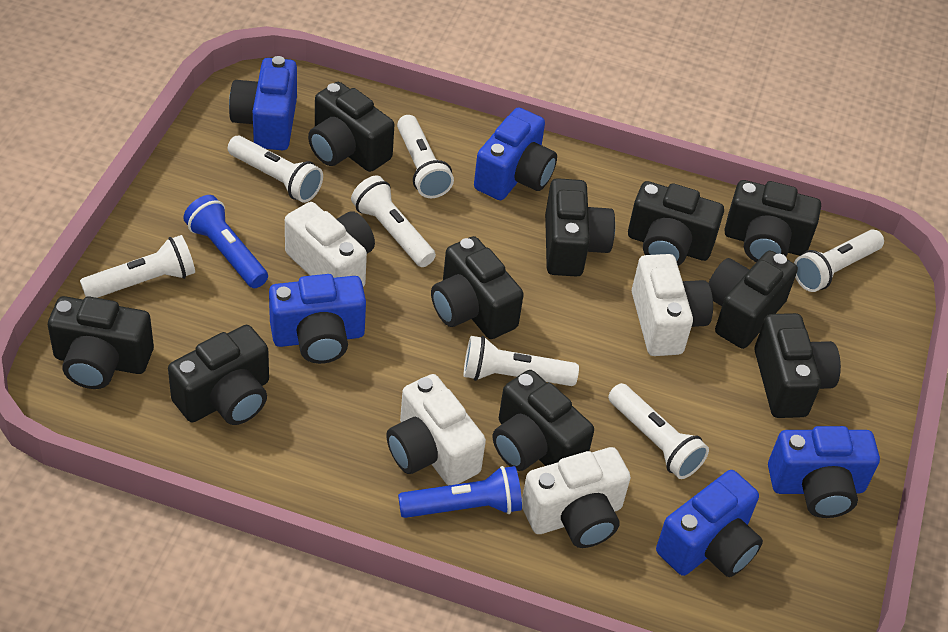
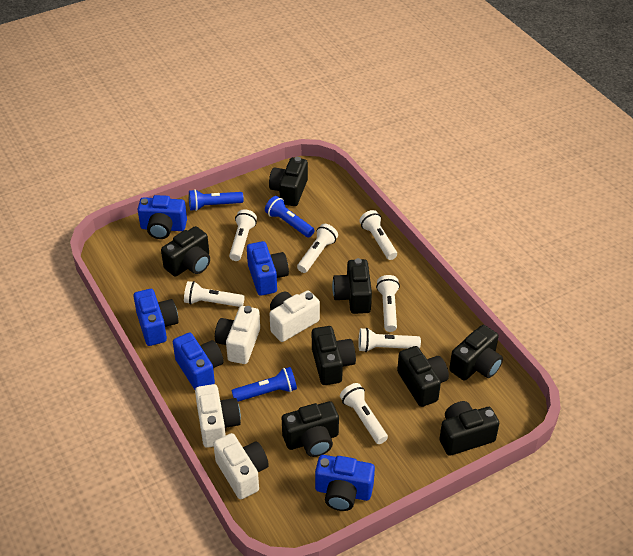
black camera: 10 -> 8
blue flashlight: 2 -> 3

